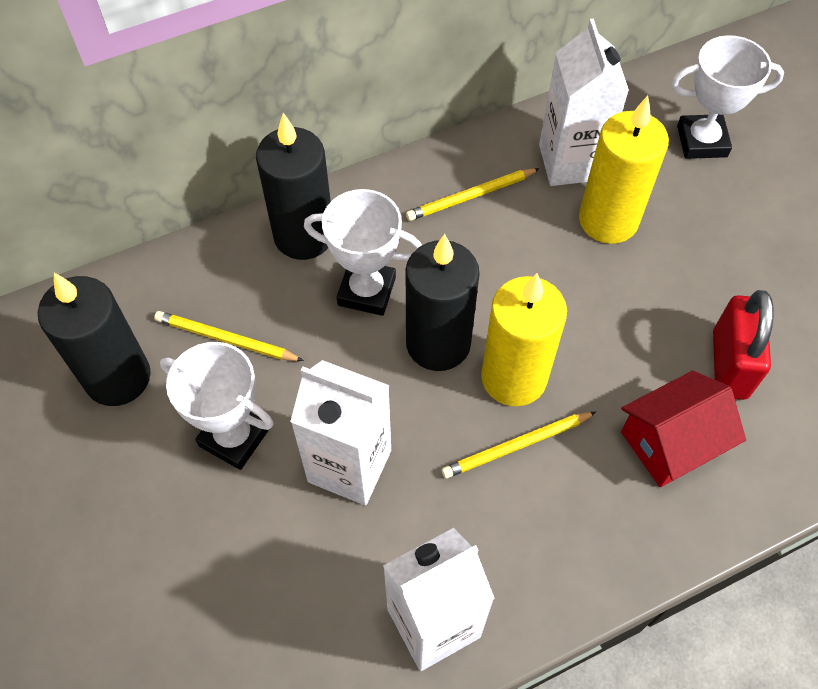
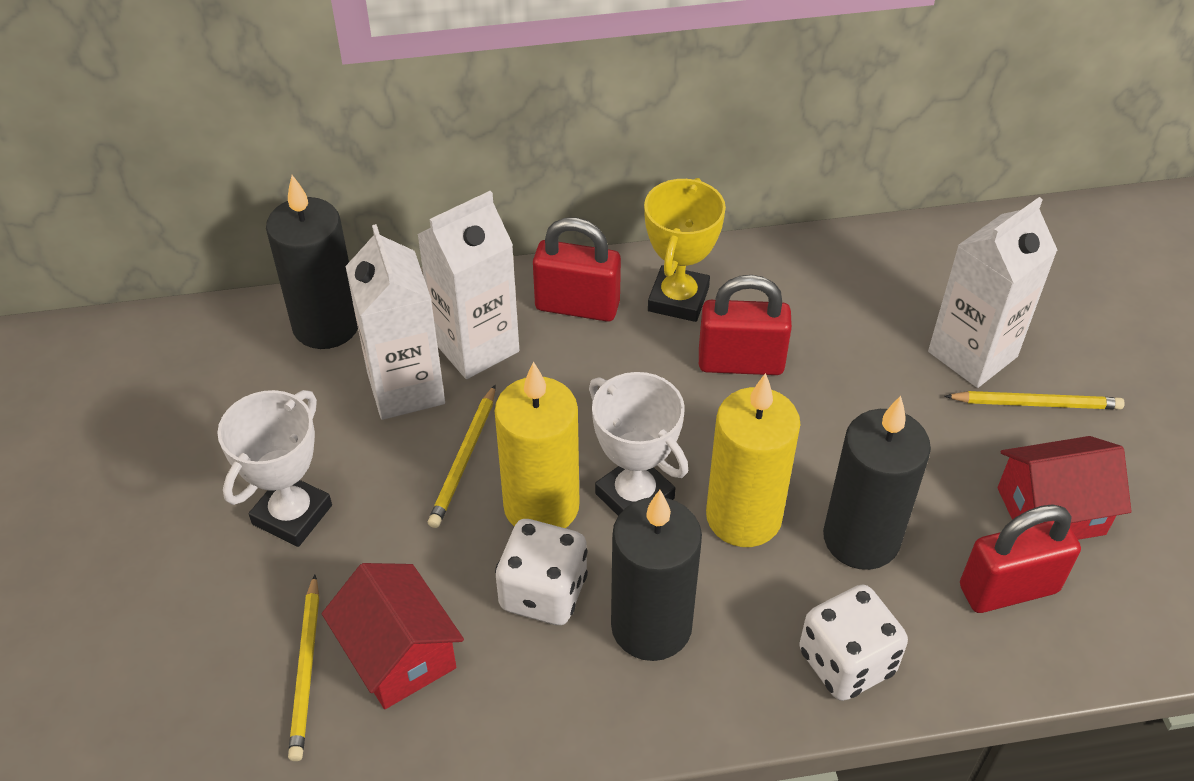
red house: 1 -> 2
red padlock: 1 -> 3
white dice: 0 -> 2
white trophy: 3 -> 2
yellow trophy: 0 -> 1

